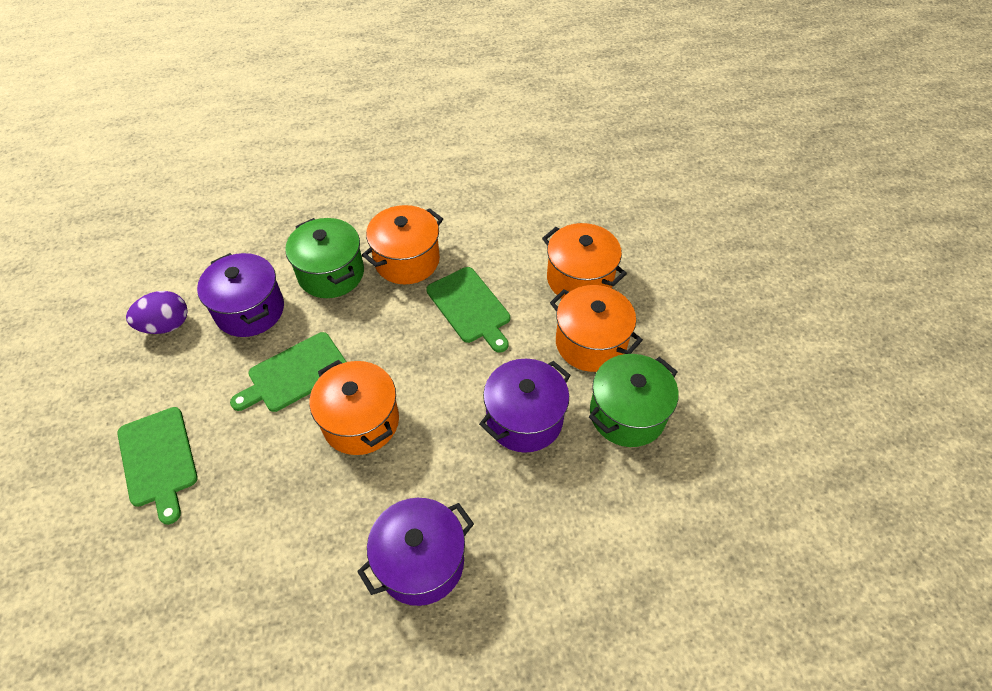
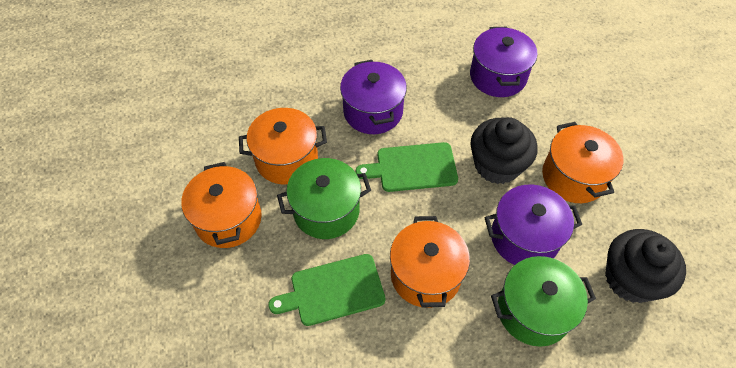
black cupcake: 0 -> 2
green cutting board: 3 -> 2
purple egg: 1 -> 0

